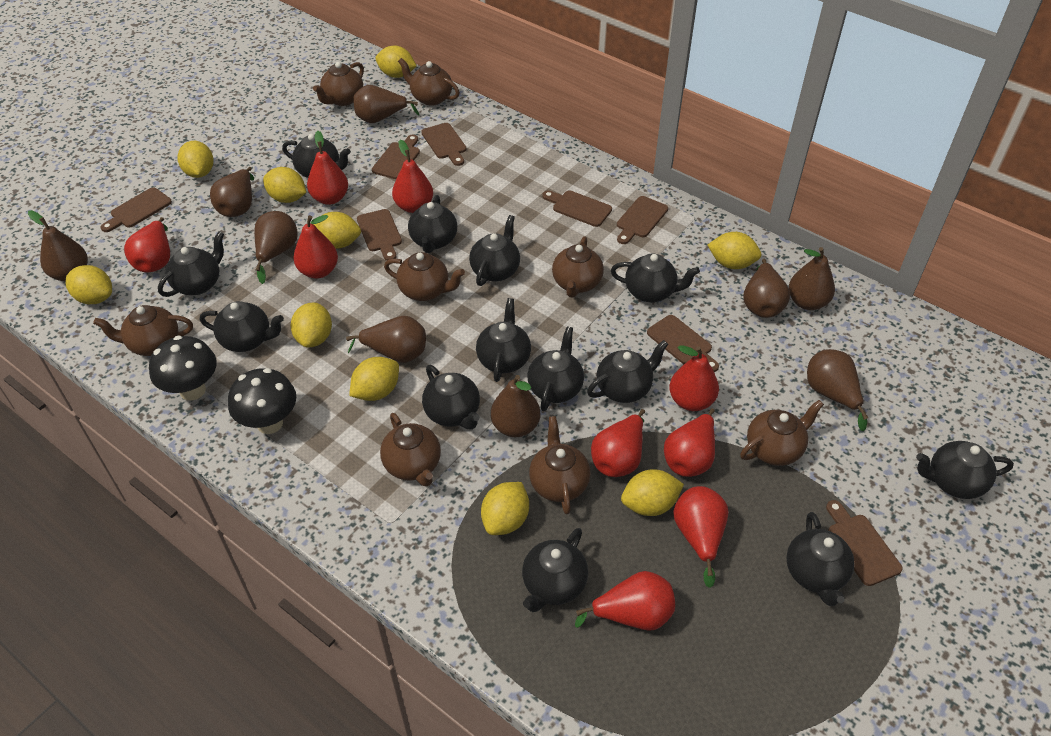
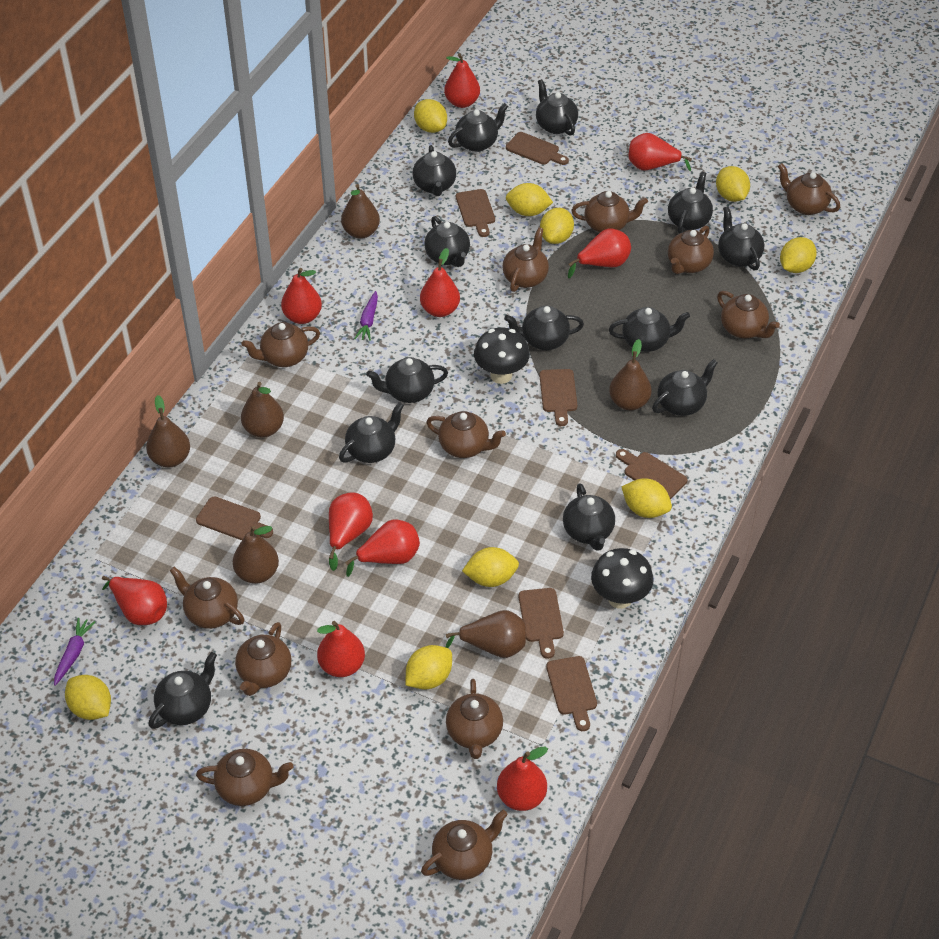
brown cutting board: 8 -> 7
brown pear: 9 -> 6
brown teapot: 8 -> 12
purple carrot: 0 -> 2
red pear: 9 -> 10
yellow lemon: 10 -> 9

